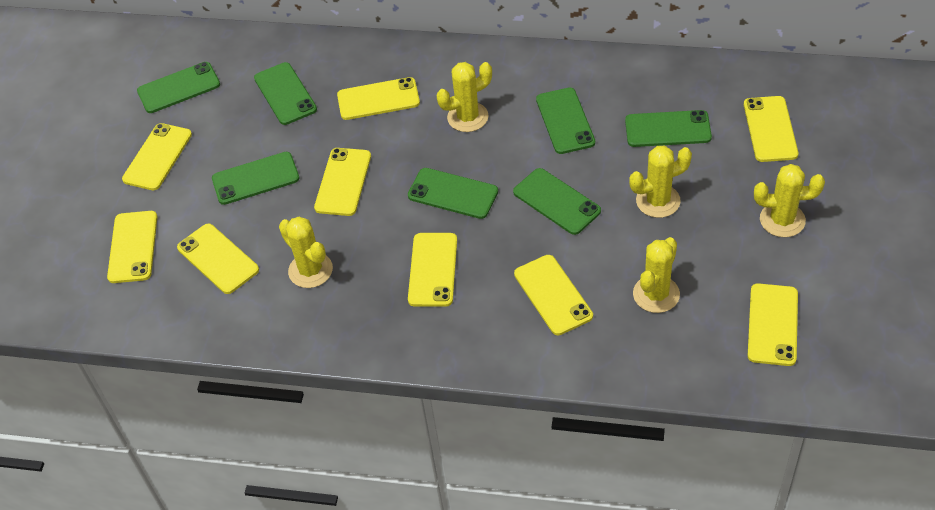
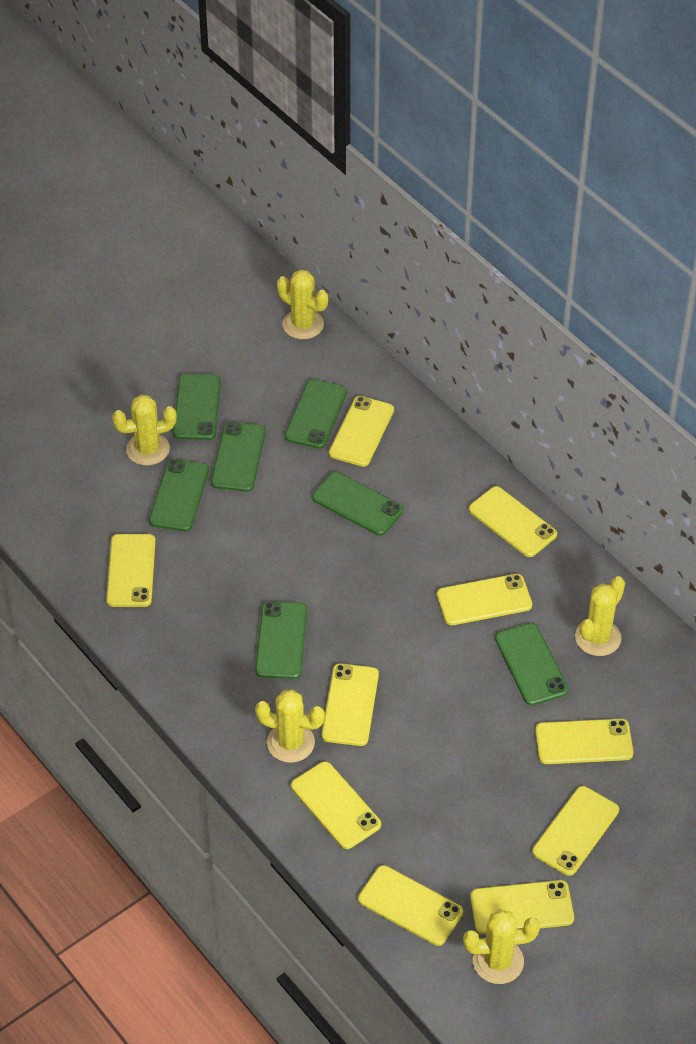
yellow phone: 9 -> 10

